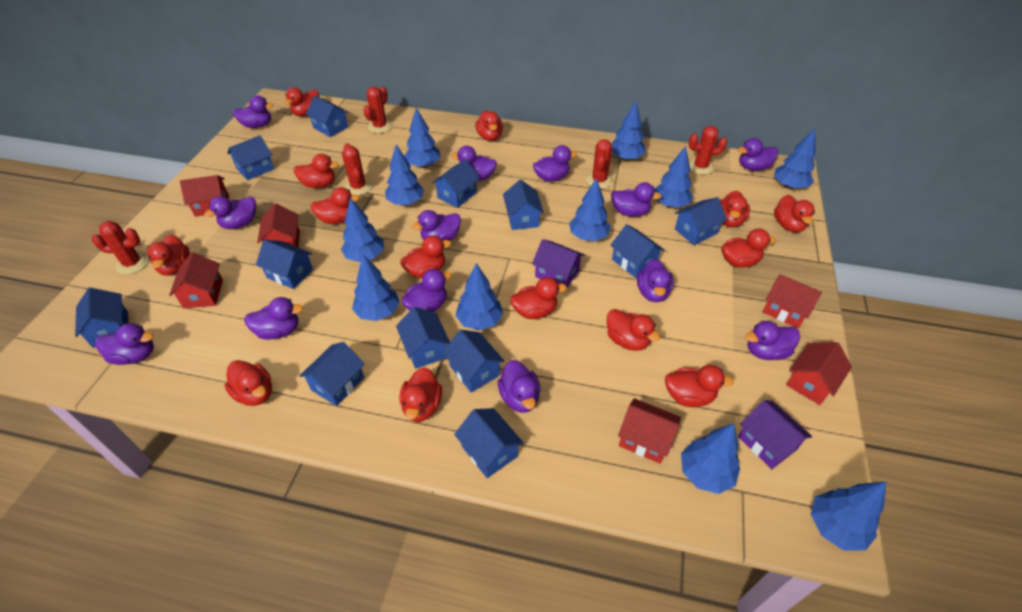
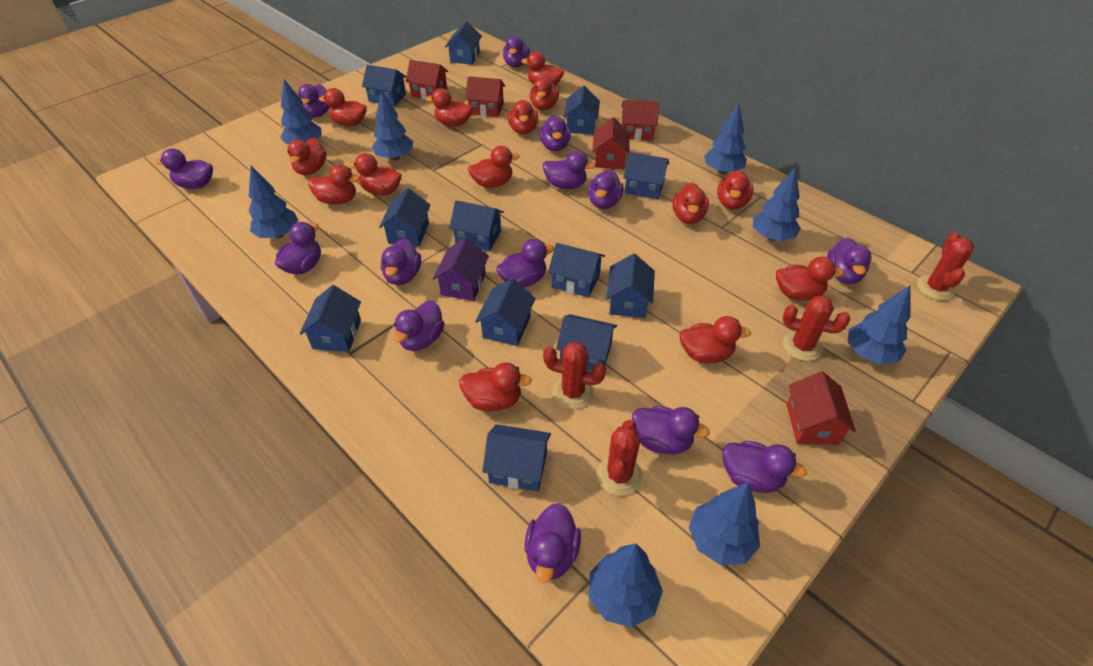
blue tree: 11 -> 8
purple duck: 13 -> 14
purple house: 2 -> 1
red cactus: 5 -> 4
red house: 6 -> 5

